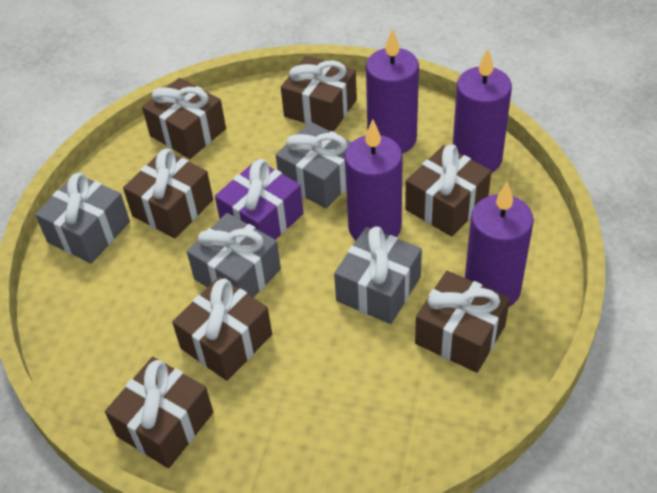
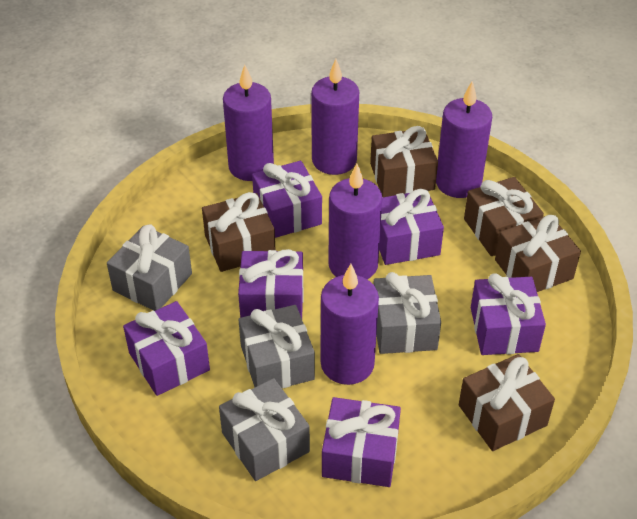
brown gift: 7 -> 5
purple candle: 4 -> 5
purple gift: 1 -> 6

